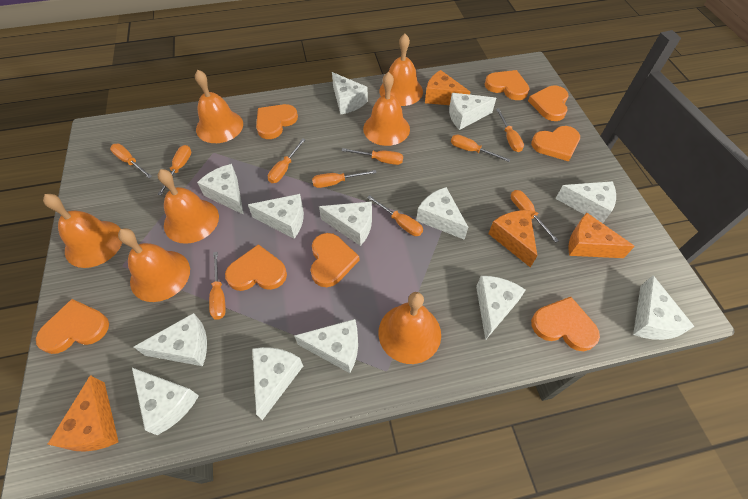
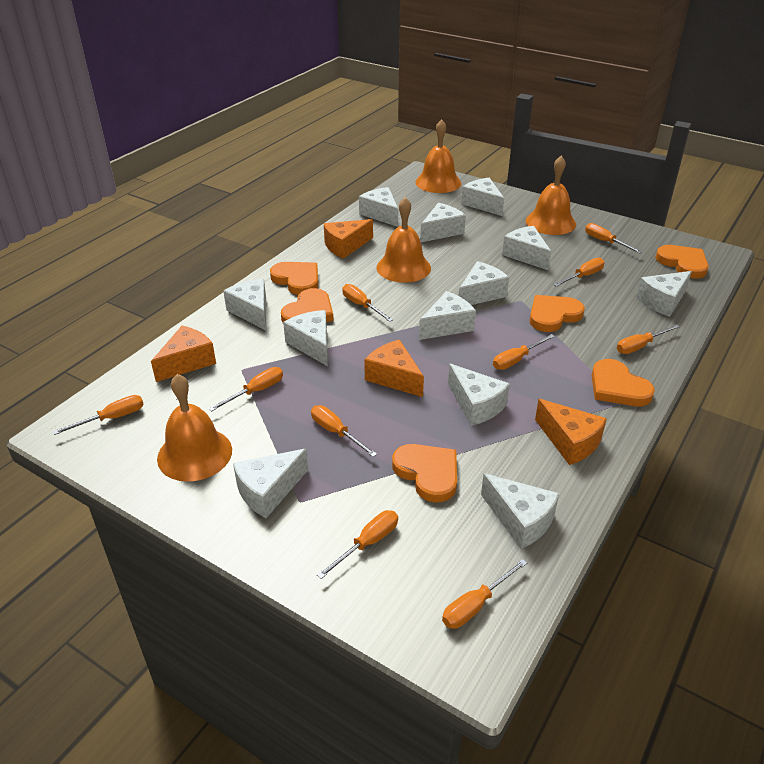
orange bell: 7 -> 4
orange heart: 8 -> 6
white cheese: 13 -> 12

